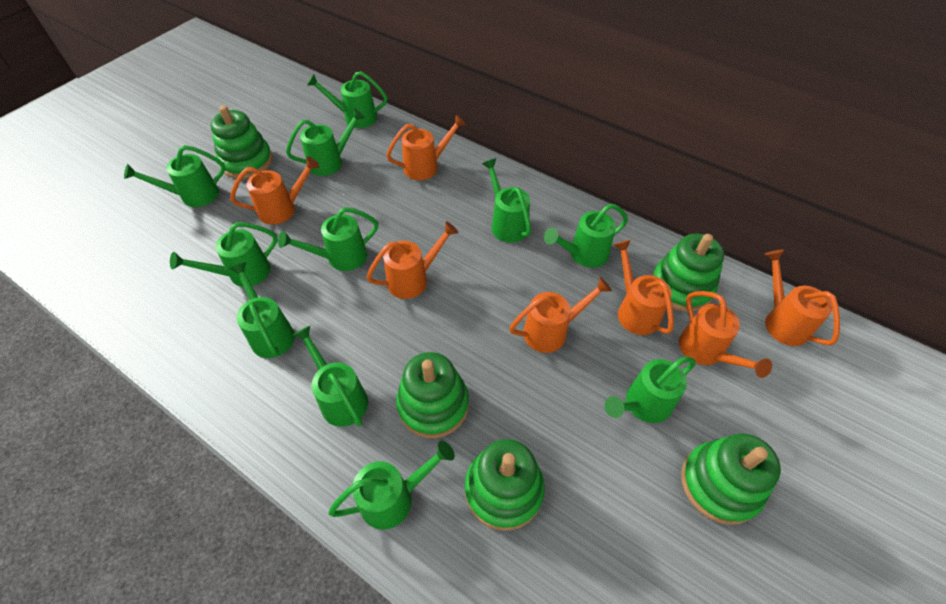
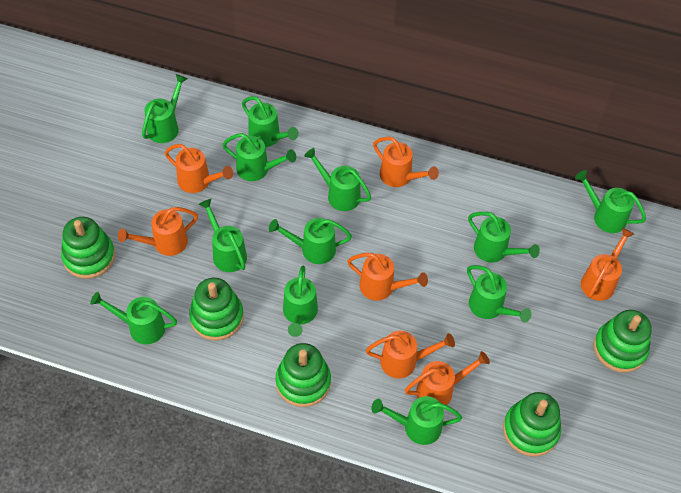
green watering can: 11 -> 12

